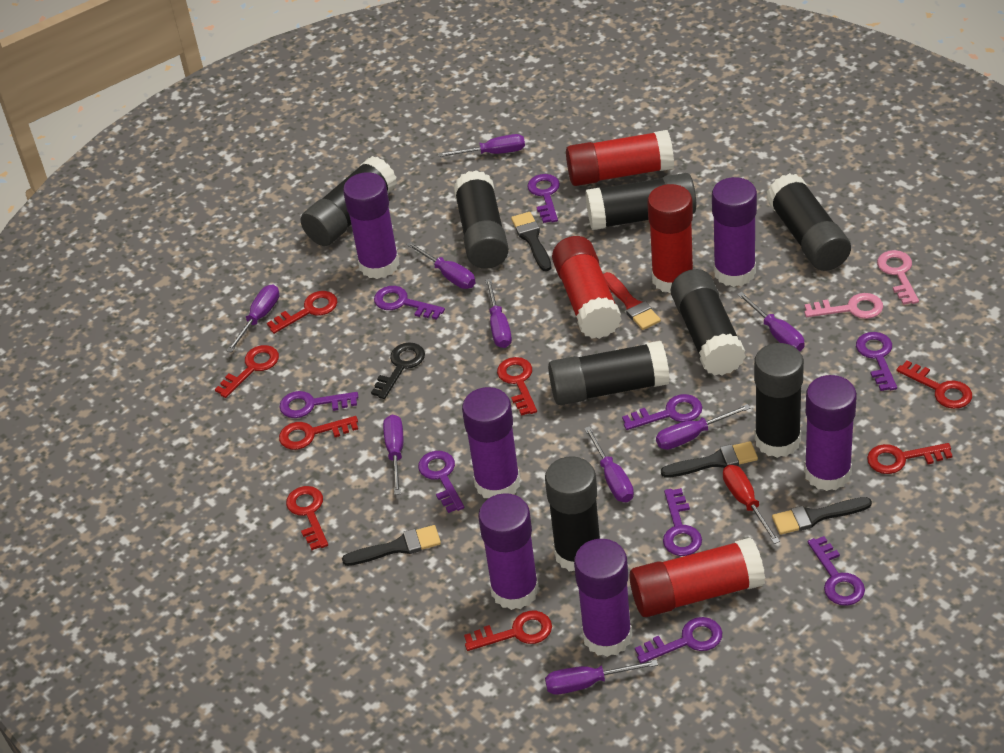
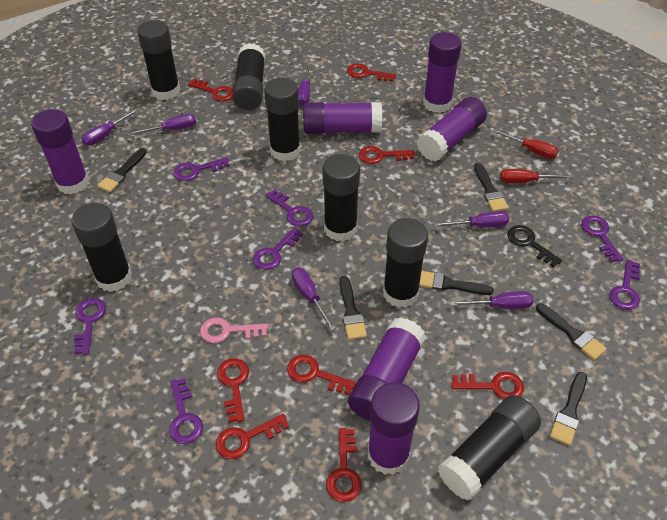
black brush: 4 -> 6
black glue stick: 8 -> 7
pink key: 2 -> 1
purple key: 9 -> 7
purple screwdriver: 9 -> 6
red brush: 1 -> 0
red glue stick: 4 -> 0
red screwdriver: 1 -> 2

